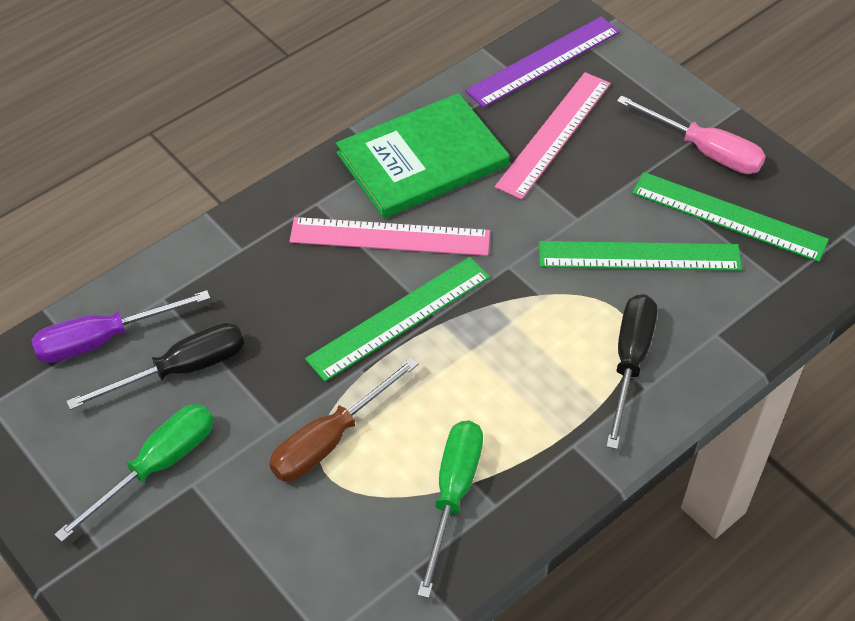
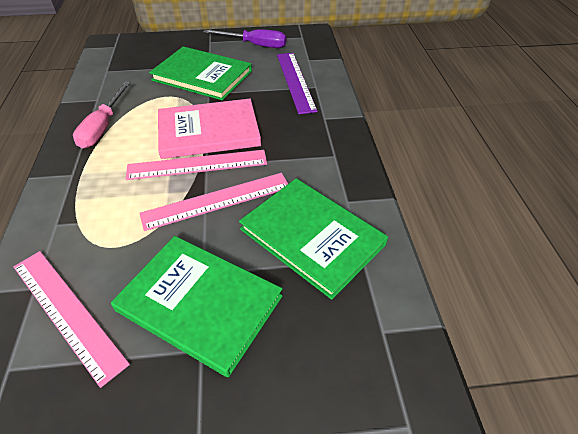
black screwdriver: 2 -> 0
brown screwdriver: 1 -> 0
green book: 1 -> 3
green ruler: 3 -> 0
green screwdriver: 2 -> 0
pink book: 0 -> 1
pink ruler: 2 -> 3

